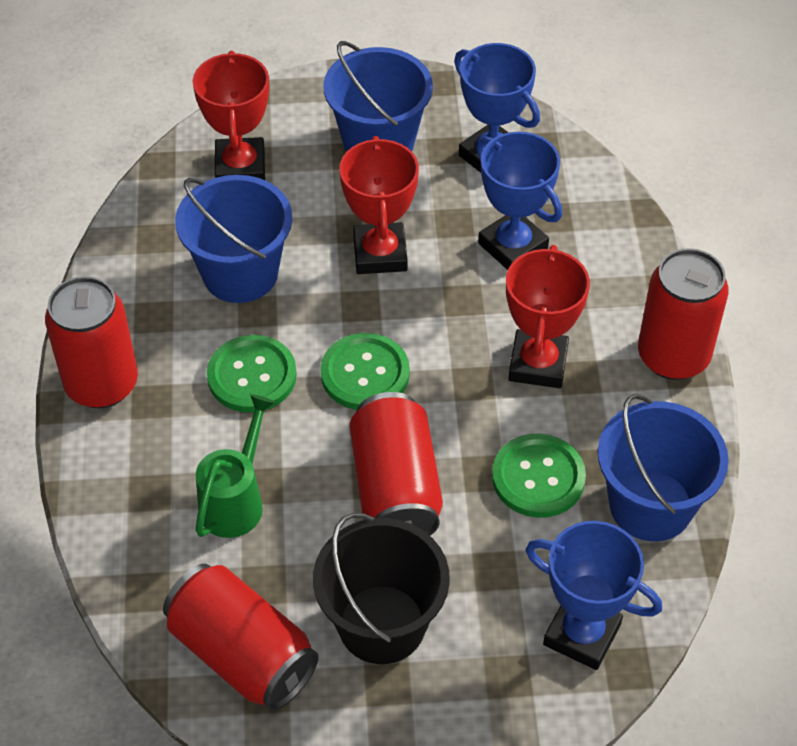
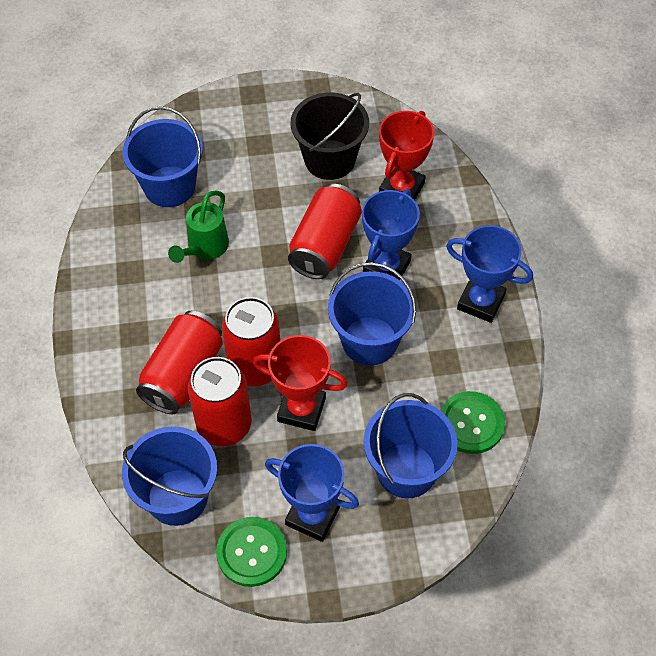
blue bucket: 3 -> 4
green button: 3 -> 2
red trophy: 3 -> 2

